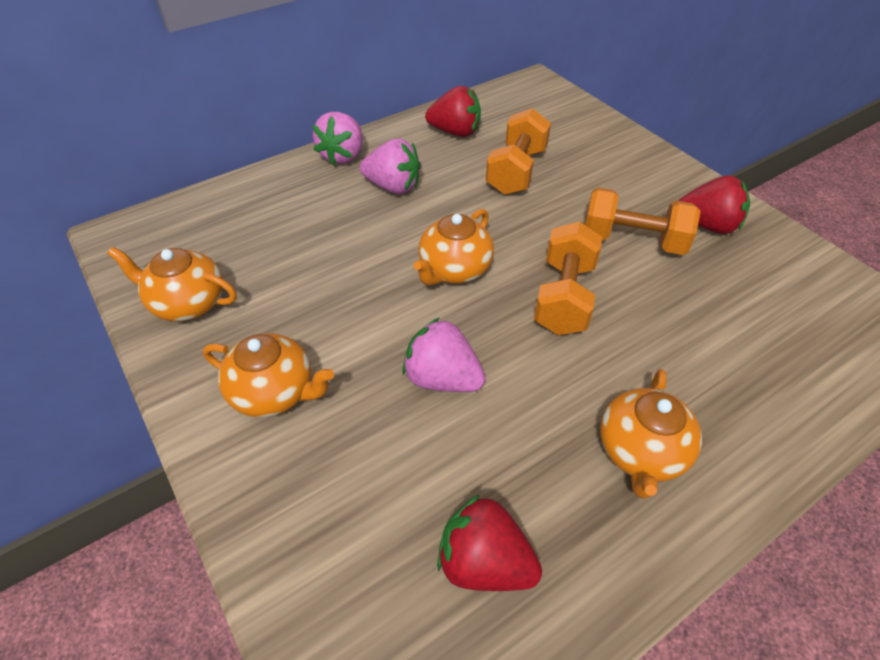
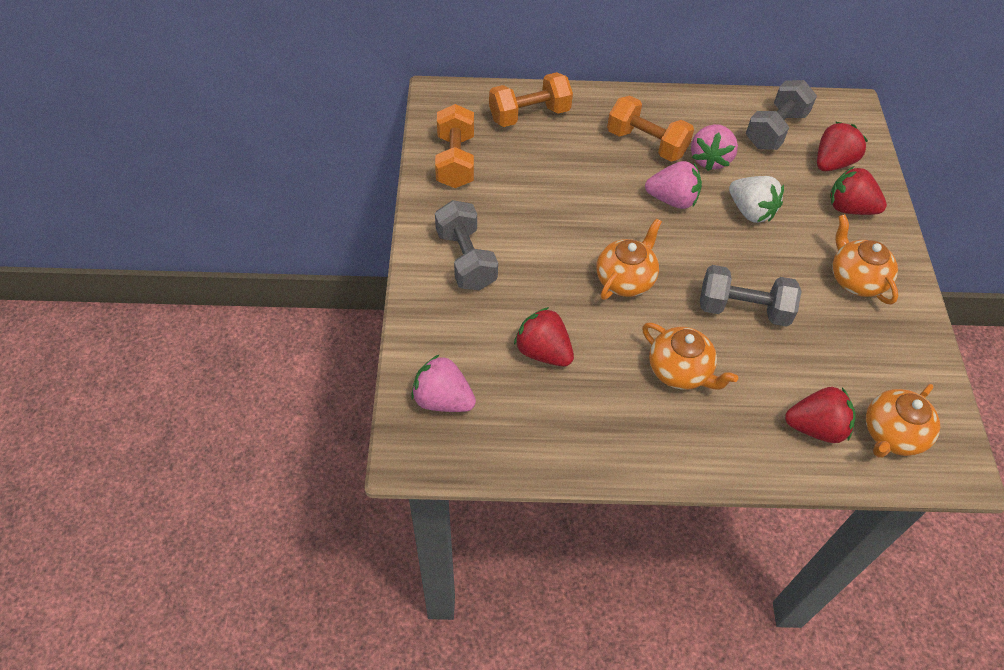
grey dumbbell: 0 -> 3
red strawberry: 3 -> 4
white strawberry: 0 -> 1

